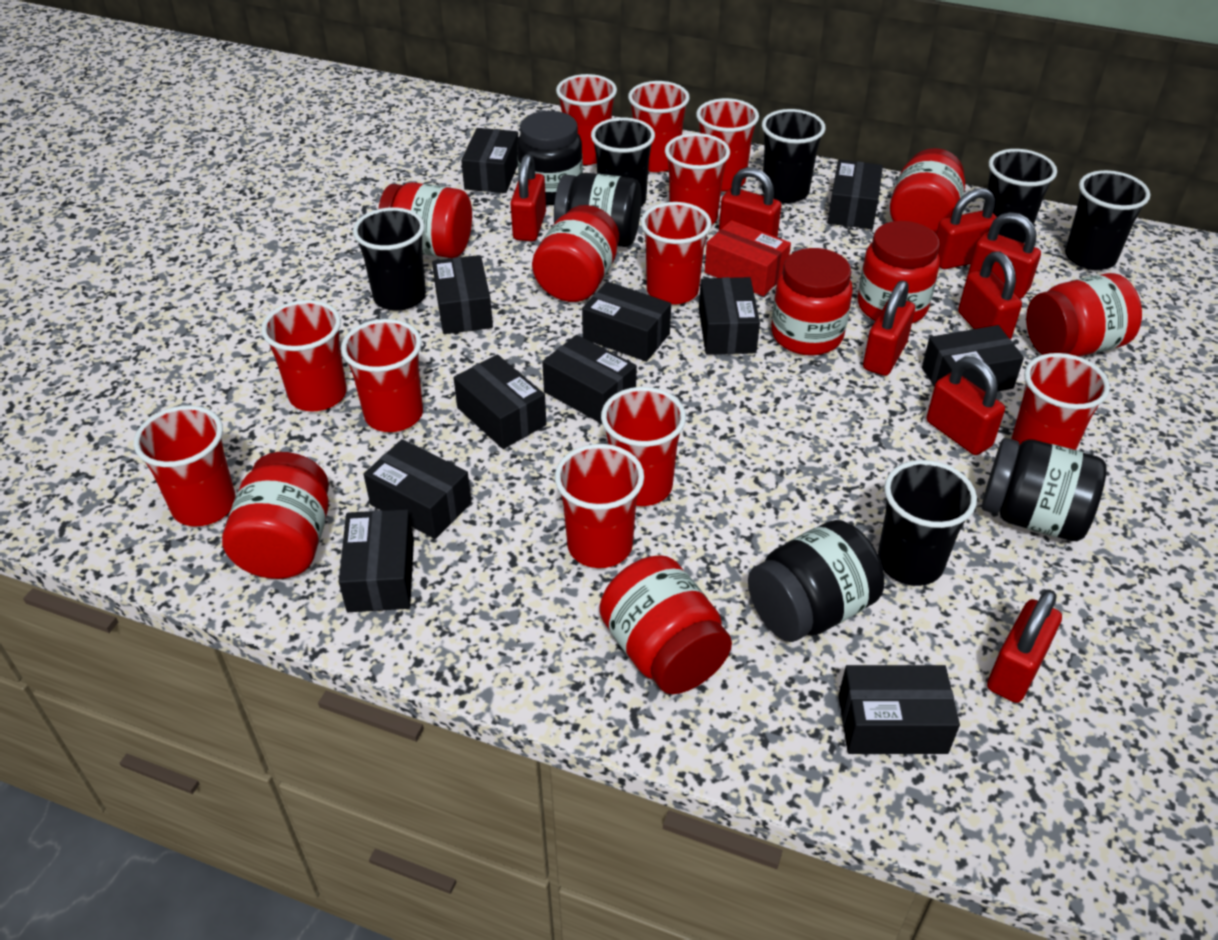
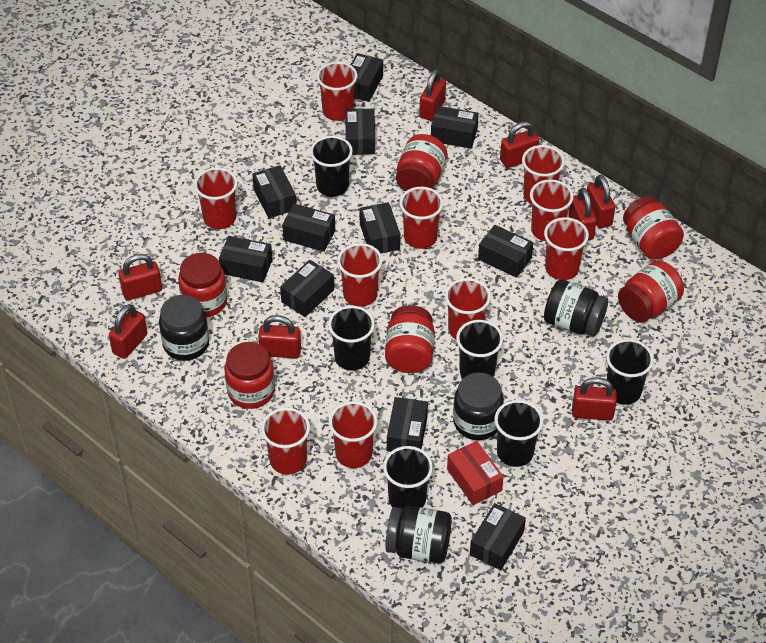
red cup: 11 -> 10
red jar: 8 -> 6

